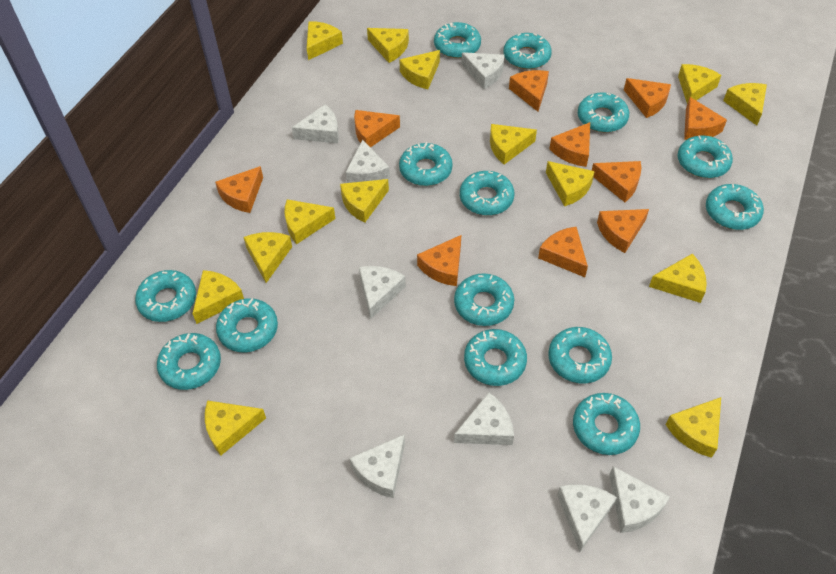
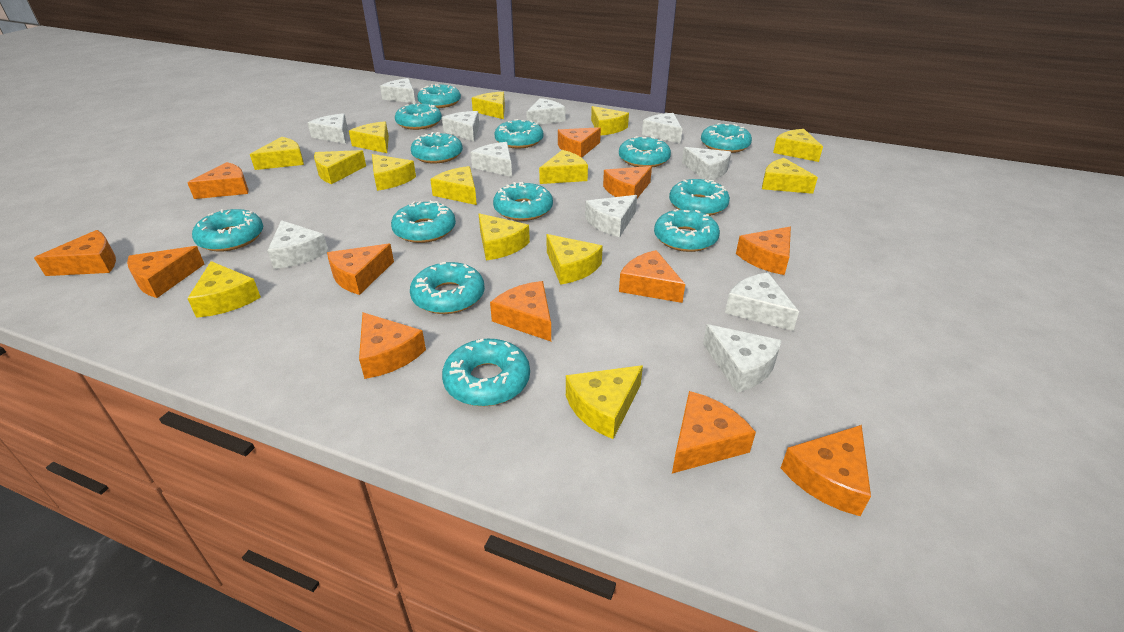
orange cheese: 10 -> 12
turquoise donut: 14 -> 13
white cheese: 8 -> 11

